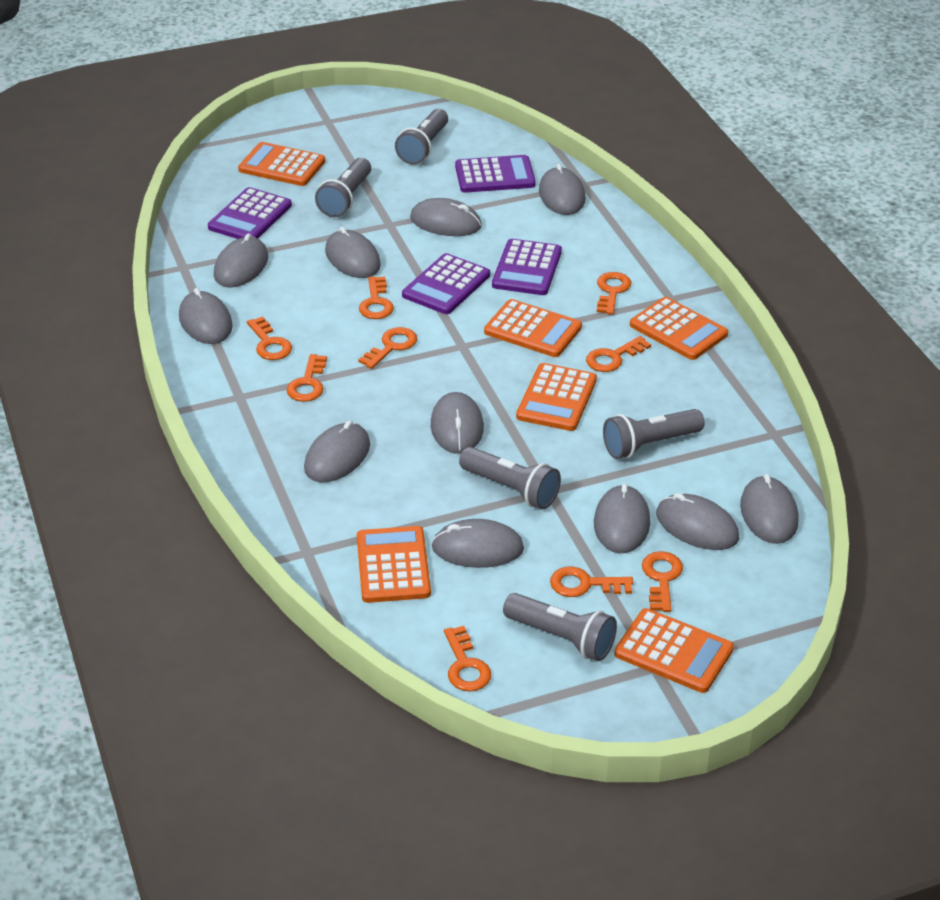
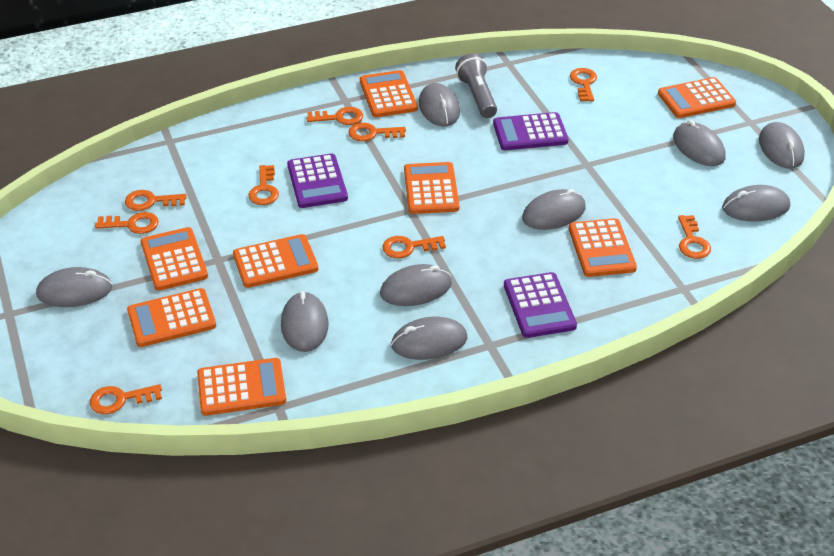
grey flashlight: 5 -> 1
grey mouse: 11 -> 9
orange calculator: 6 -> 8
purple calculator: 4 -> 3

